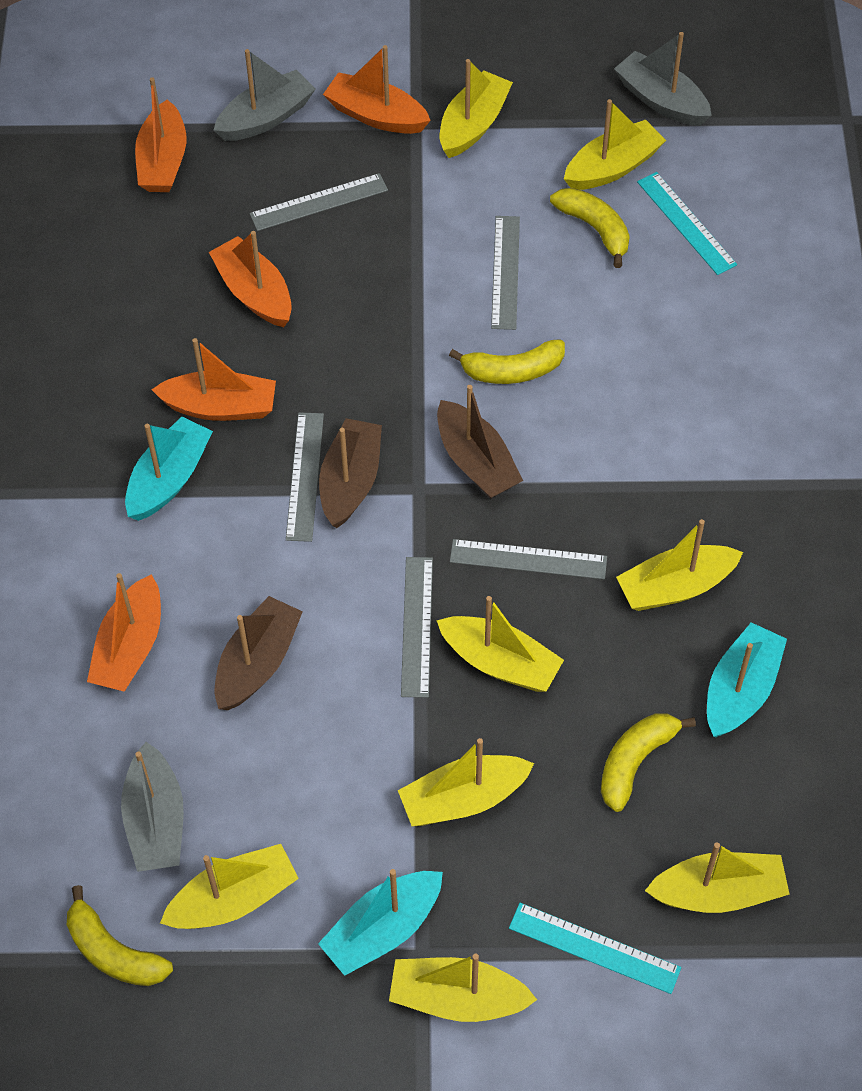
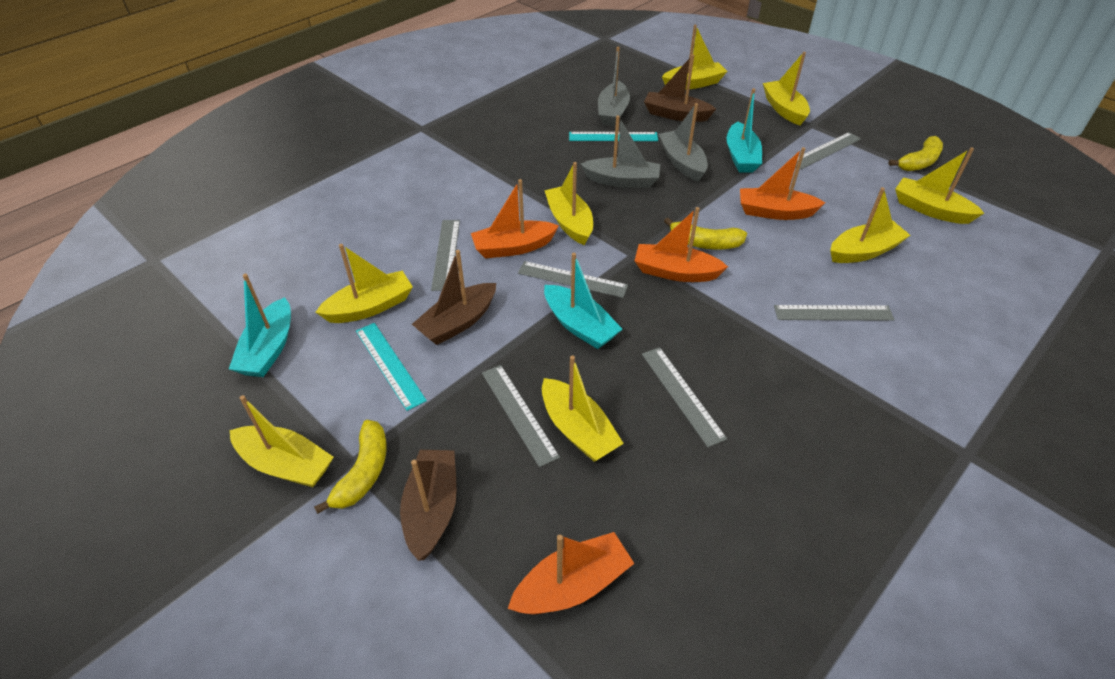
grey ruler: 5 -> 6
orange boat: 5 -> 4
yellow banana: 4 -> 3

